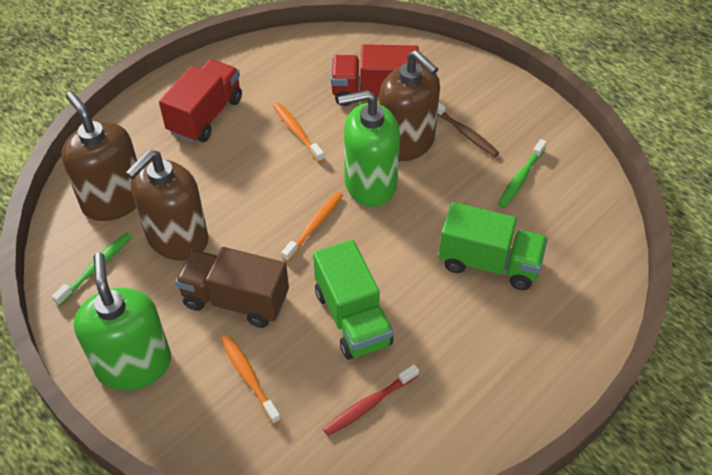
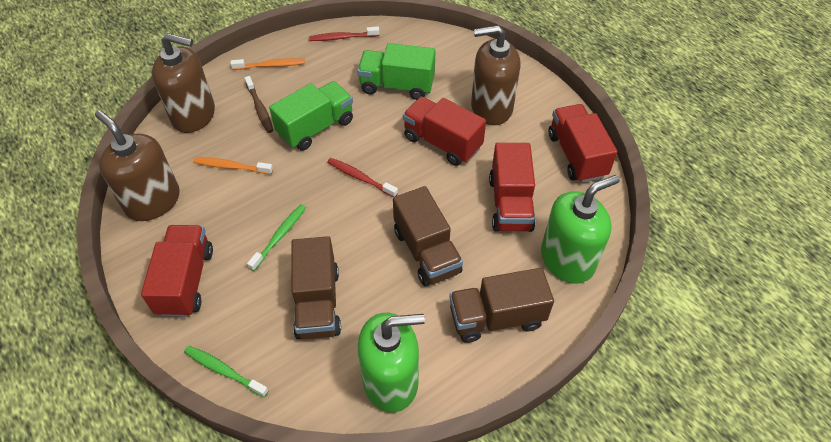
brown truck: 1 -> 3
orange toothbrush: 3 -> 2
red toothbrush: 1 -> 2
red truck: 2 -> 4

